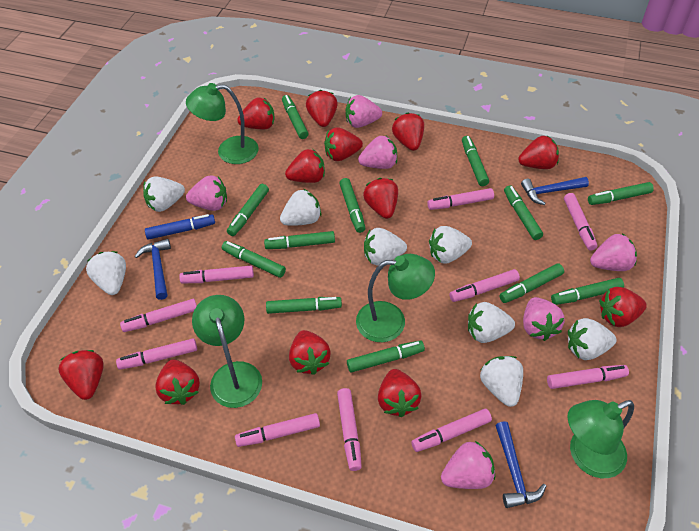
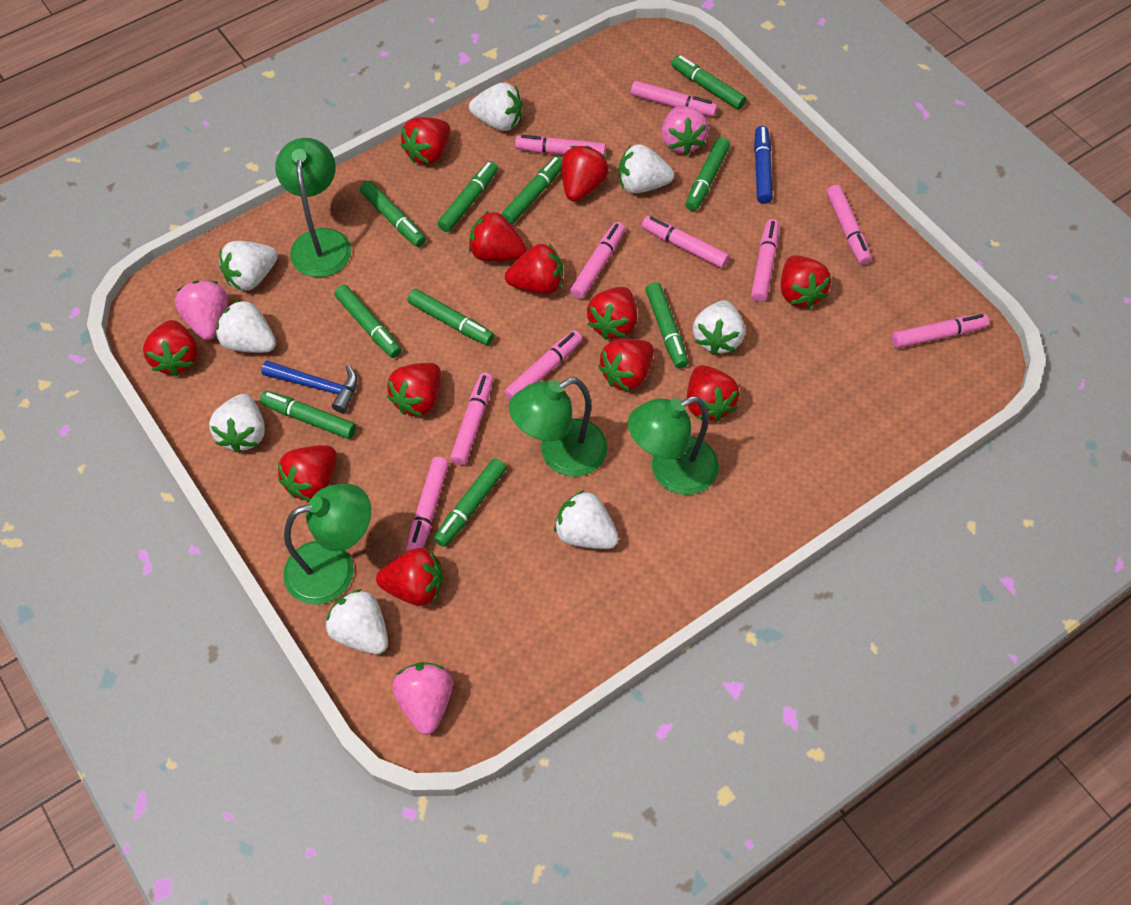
blue hammer: 3 -> 1
green marker: 12 -> 10
pink strawberry: 6 -> 3

